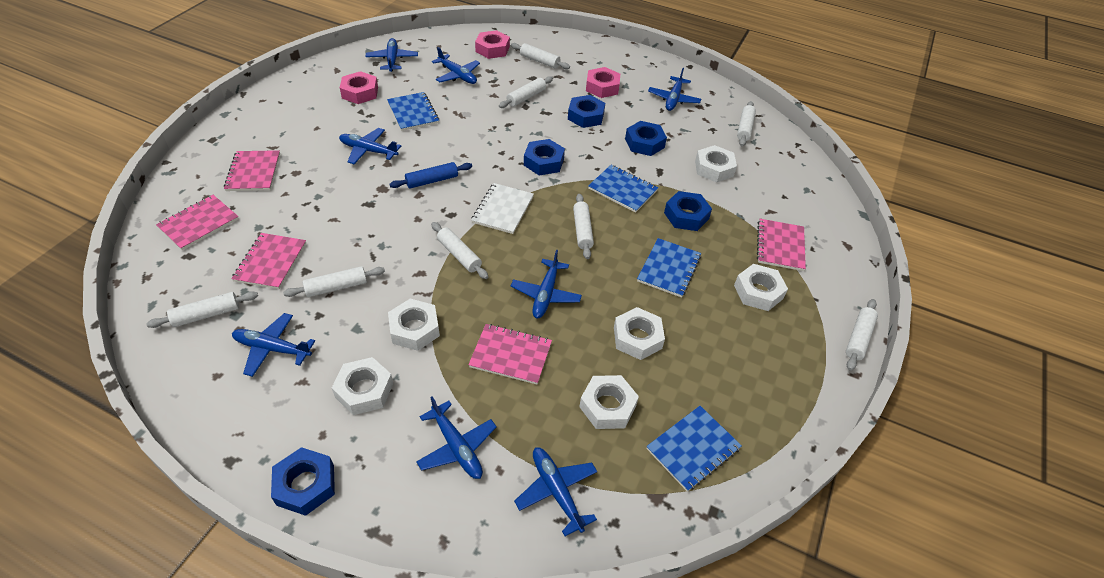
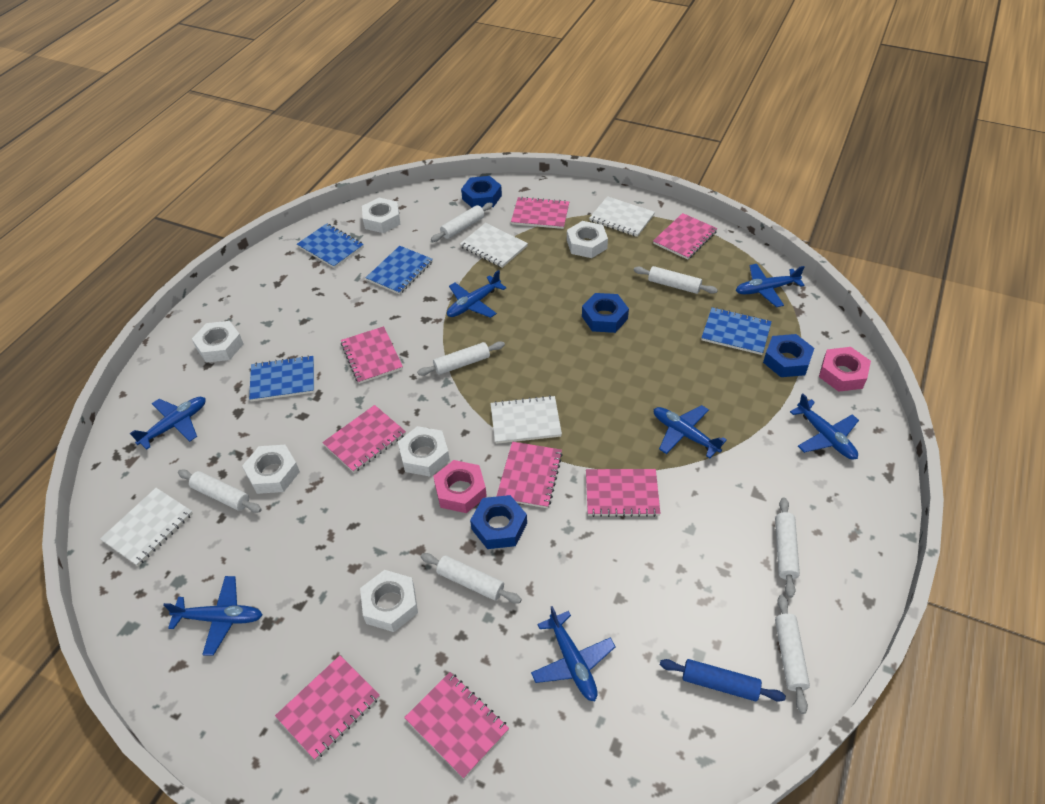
blue nut: 5 -> 4
blue plane: 8 -> 7
pink notebook: 5 -> 8
pink nut: 3 -> 2
white notebook: 1 -> 4
white rolling pin: 8 -> 7

